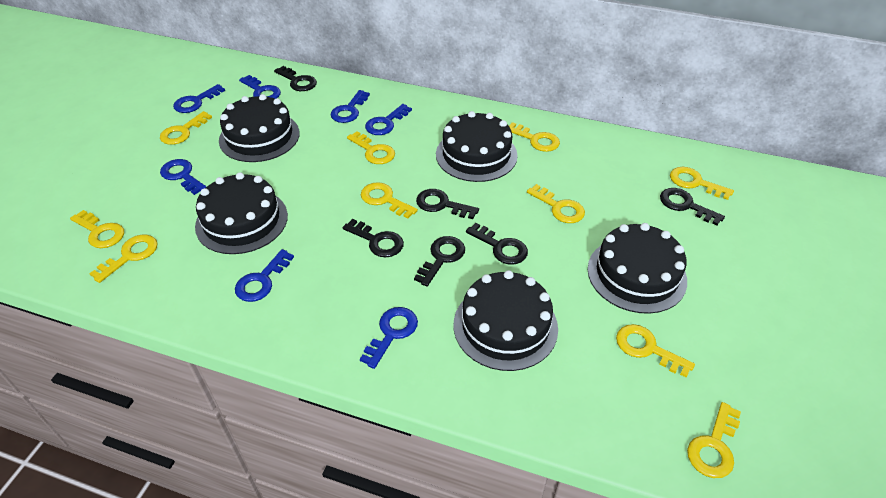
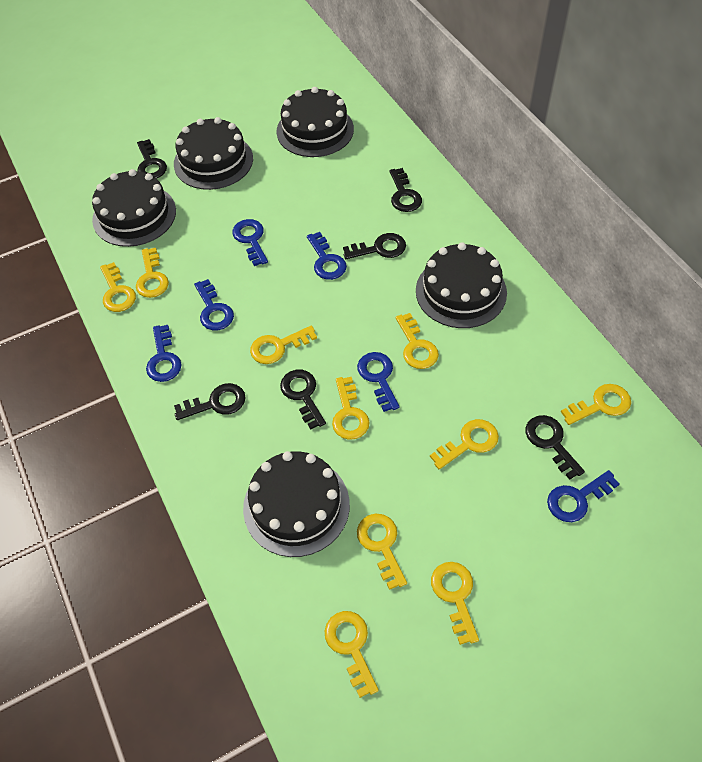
blue key: 7 -> 6

